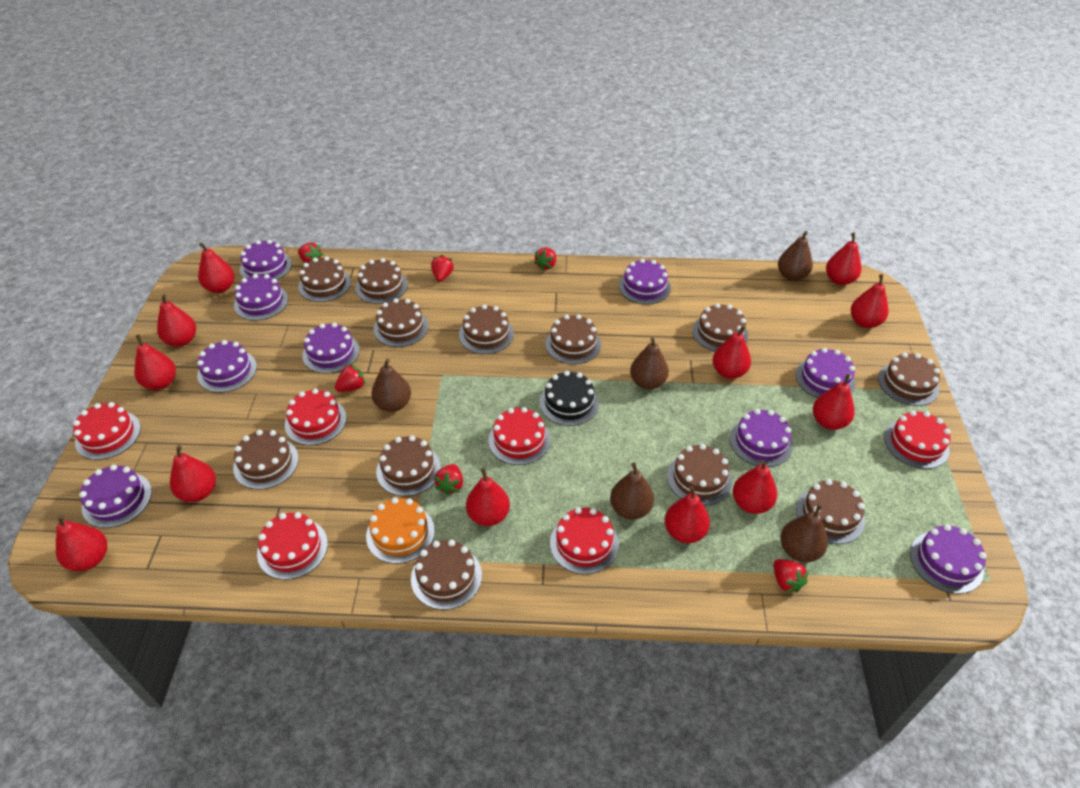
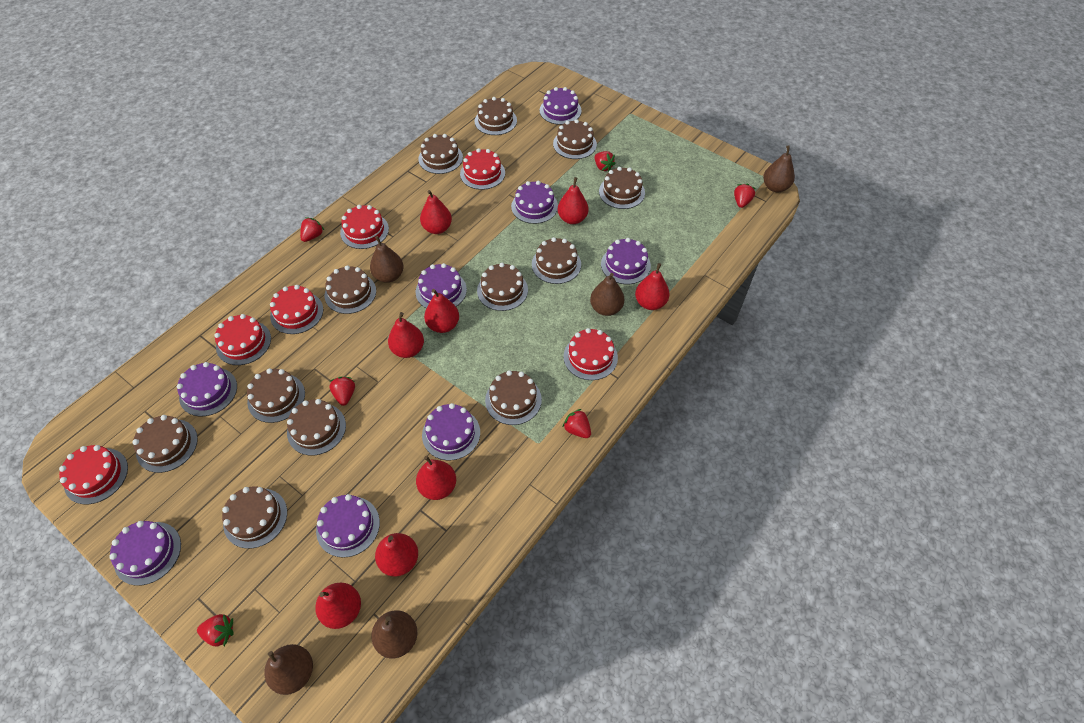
black cake: 1 -> 0
orange cake: 1 -> 0
purple cake: 9 -> 8
red pear: 12 -> 8

